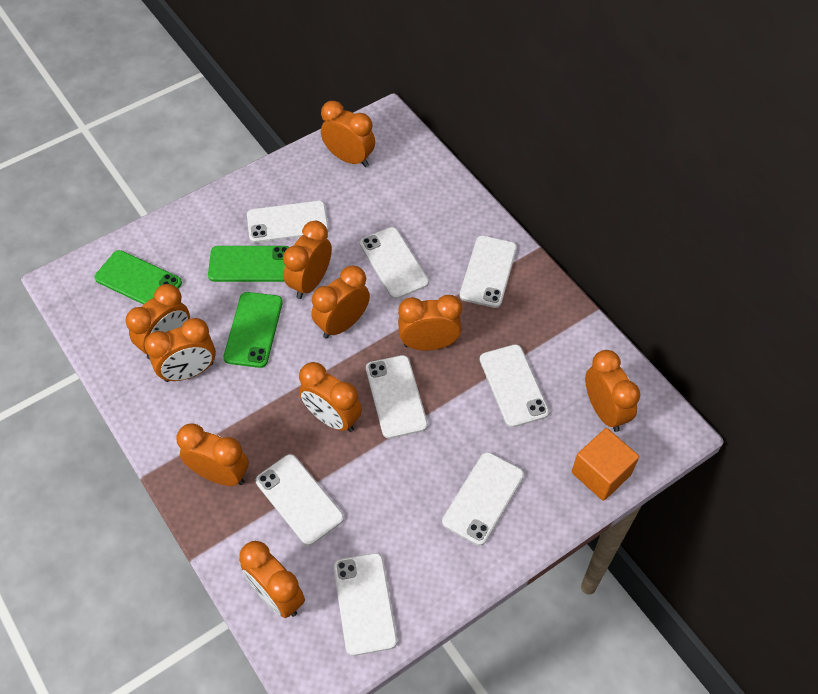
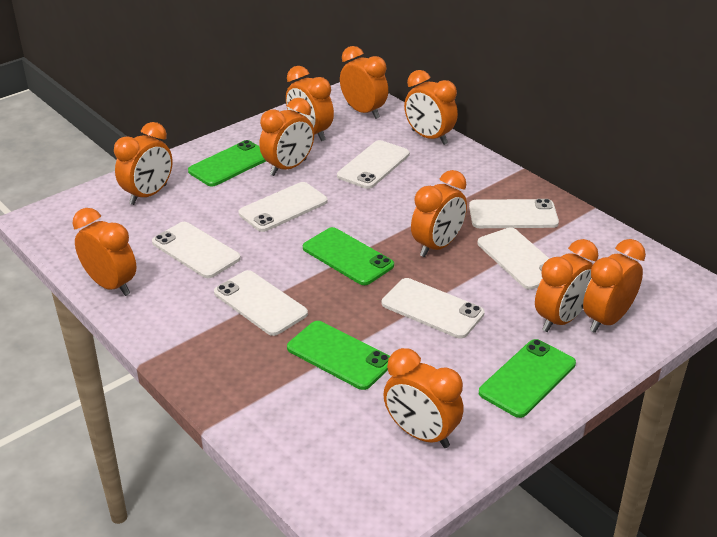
green phone: 3 -> 4
orange cube: 1 -> 0
white phone: 8 -> 7

